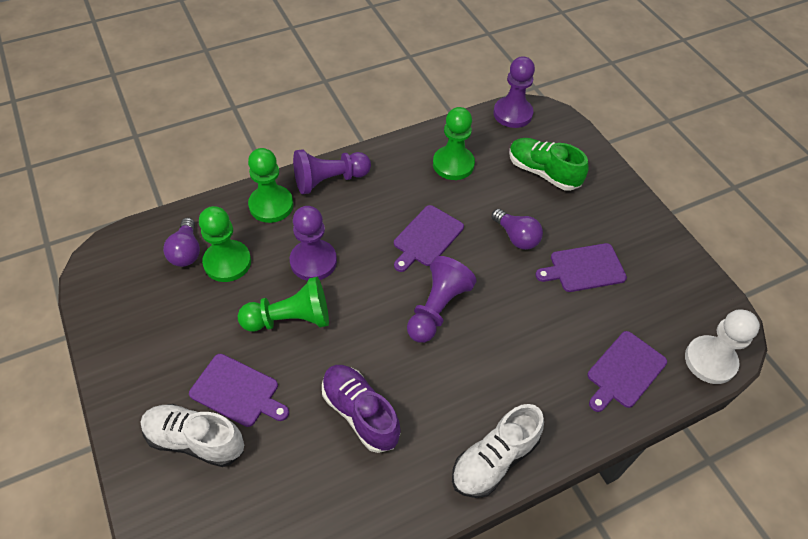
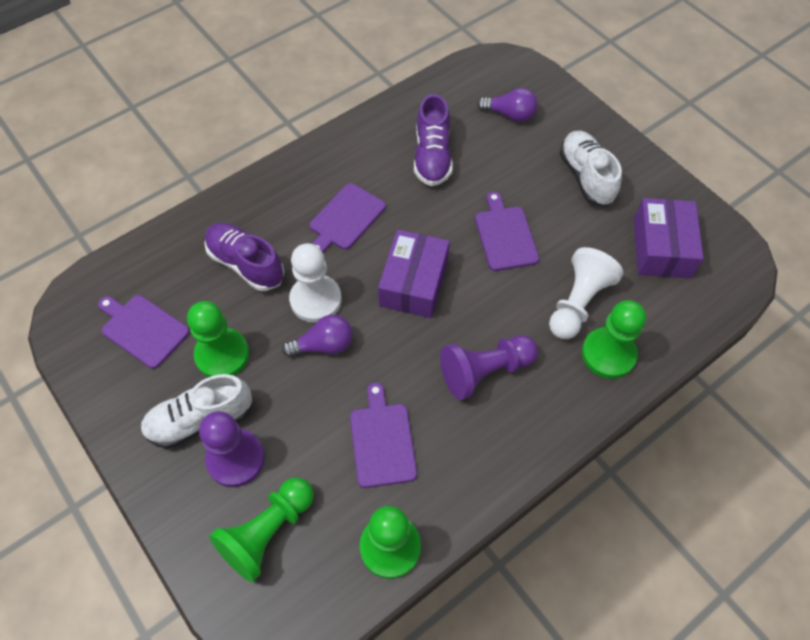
green shoe: 1 -> 0
purple box: 0 -> 2
purple pawn: 4 -> 2
purple shoe: 1 -> 2
white pawn: 1 -> 2

